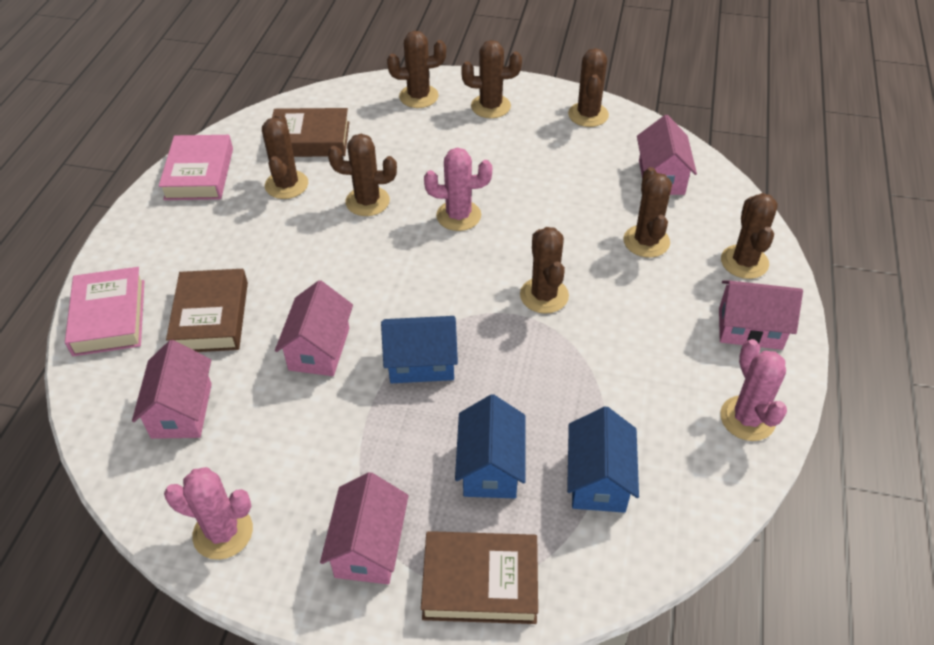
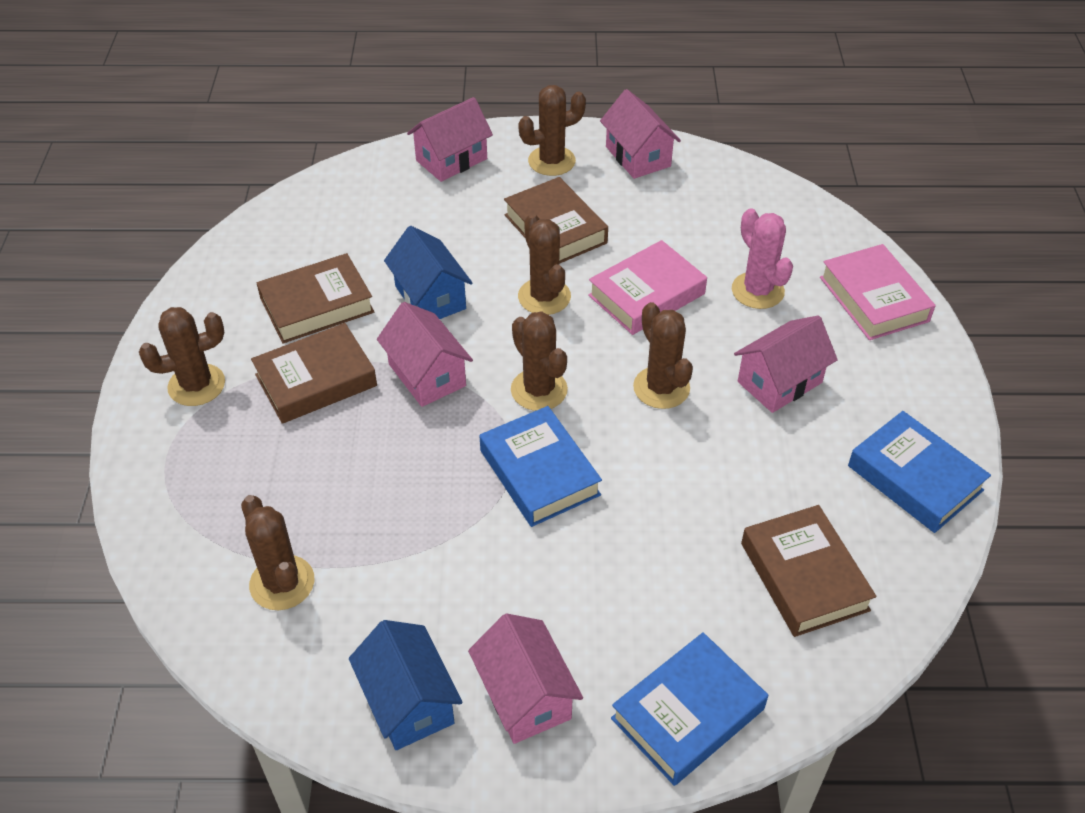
blue book: 0 -> 3
blue house: 3 -> 2
brown book: 3 -> 4
brown cactus: 8 -> 6
pink cactus: 3 -> 1

